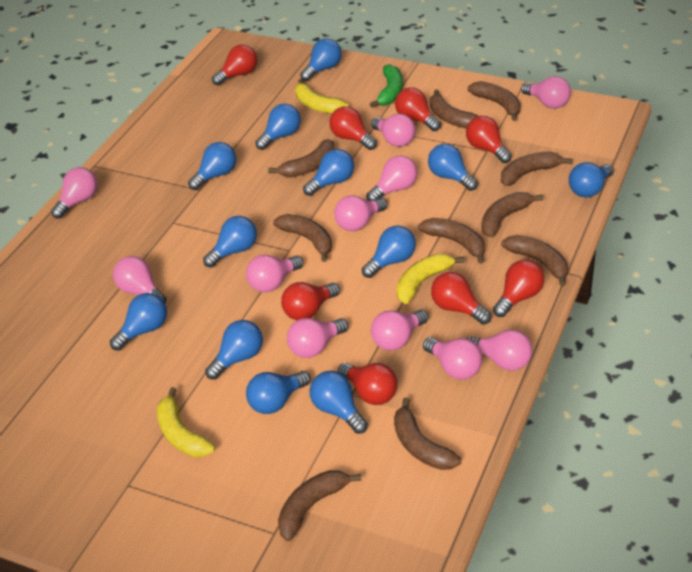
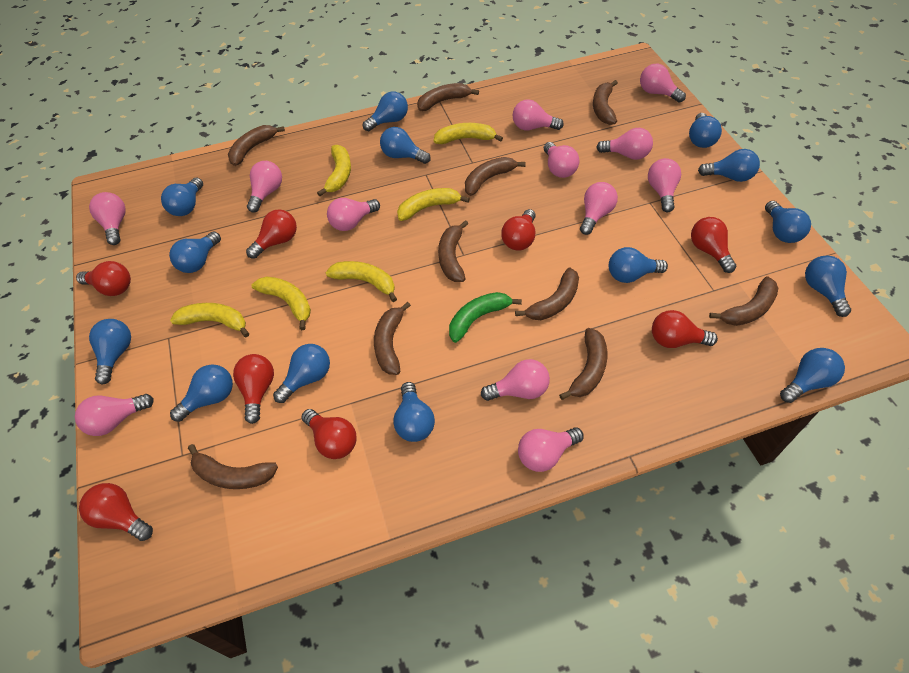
blue light bulb: 12 -> 14
pink light bulb: 11 -> 12
yellow banana: 3 -> 6

